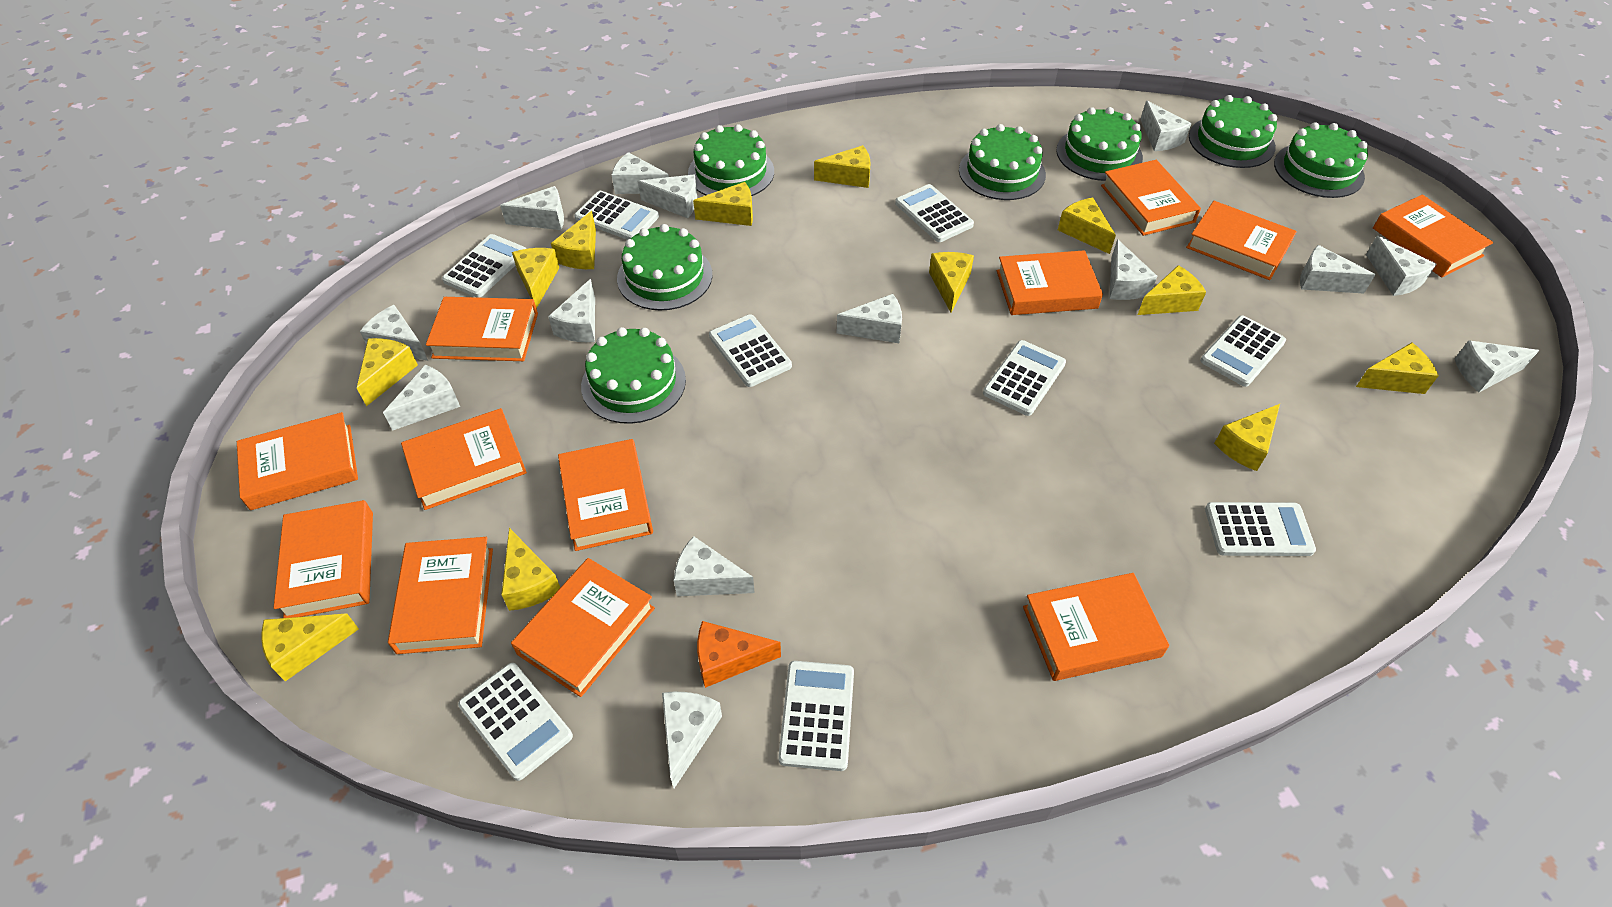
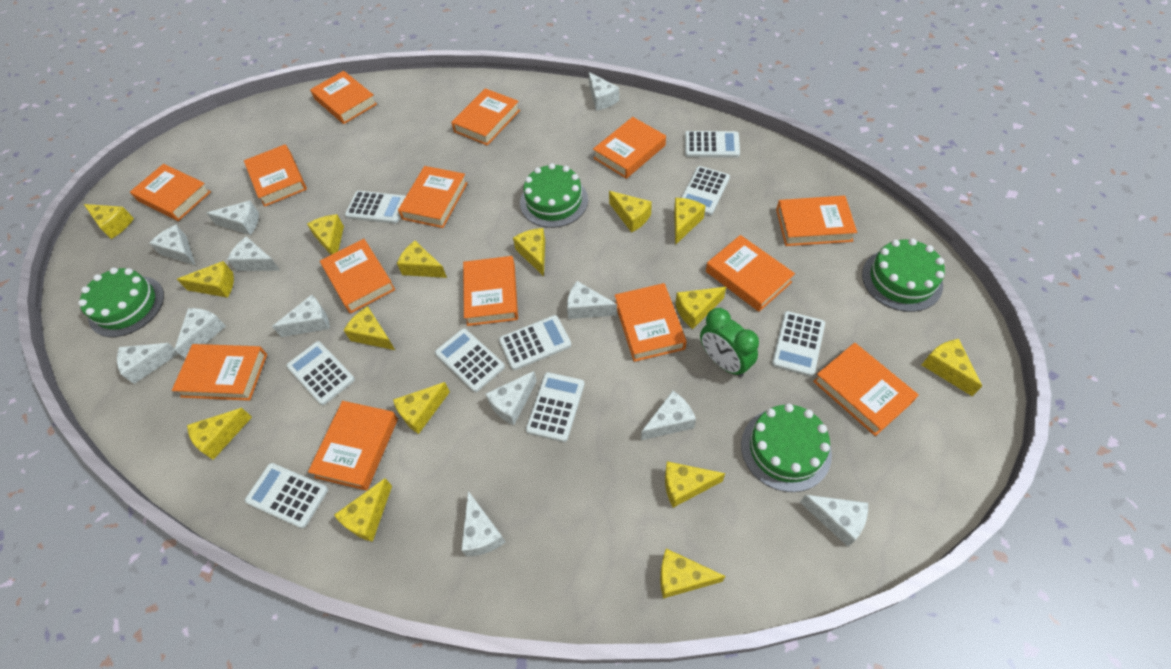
green cake: 7 -> 4
green clock: 0 -> 1
orange book: 12 -> 14
orange cheese: 1 -> 0
white cheese: 14 -> 12
yellow cheese: 12 -> 15

